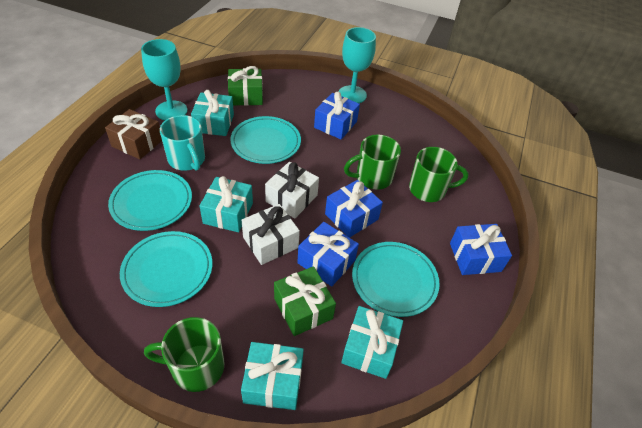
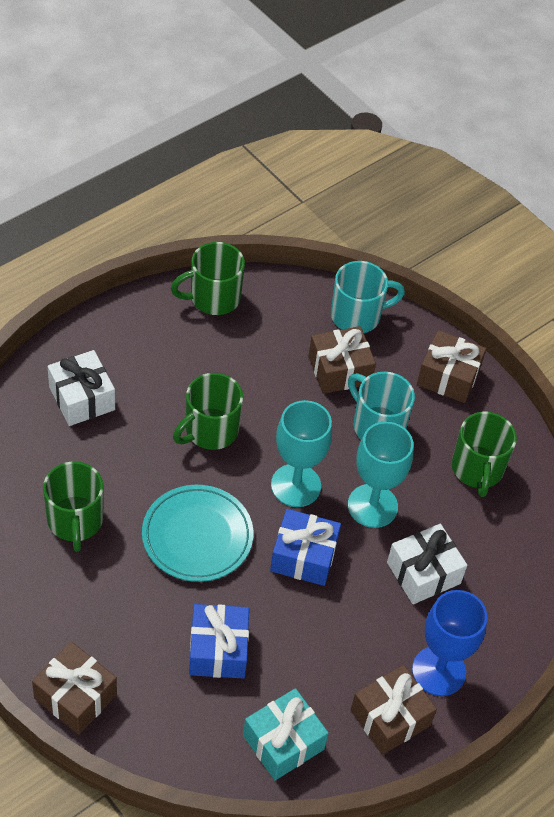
blue gift: 4 -> 2
blue goblet: 0 -> 1
brown gift: 1 -> 4
green gift: 2 -> 0
green mug: 3 -> 4
turquoise gift: 4 -> 1
turquoise mug: 1 -> 2
turquoise plate: 4 -> 1

